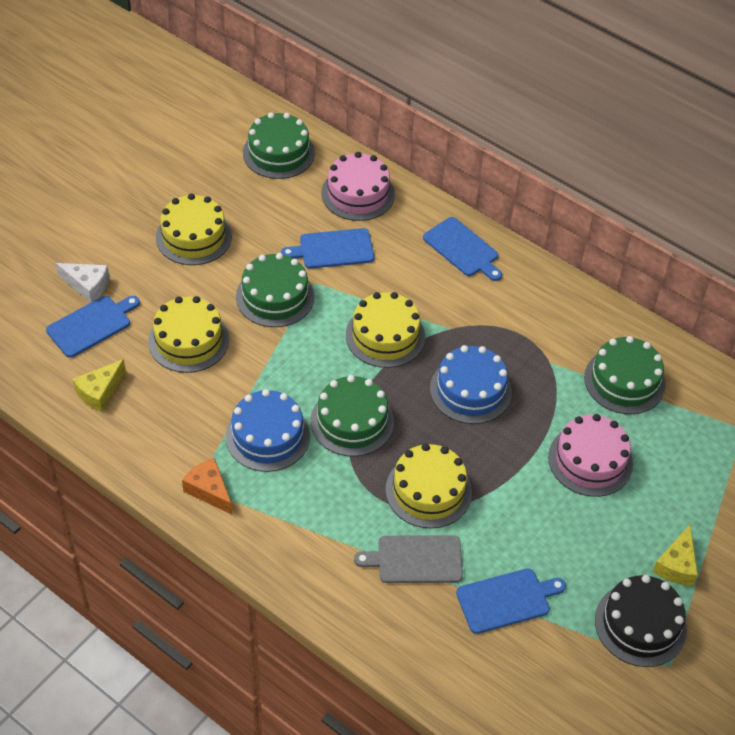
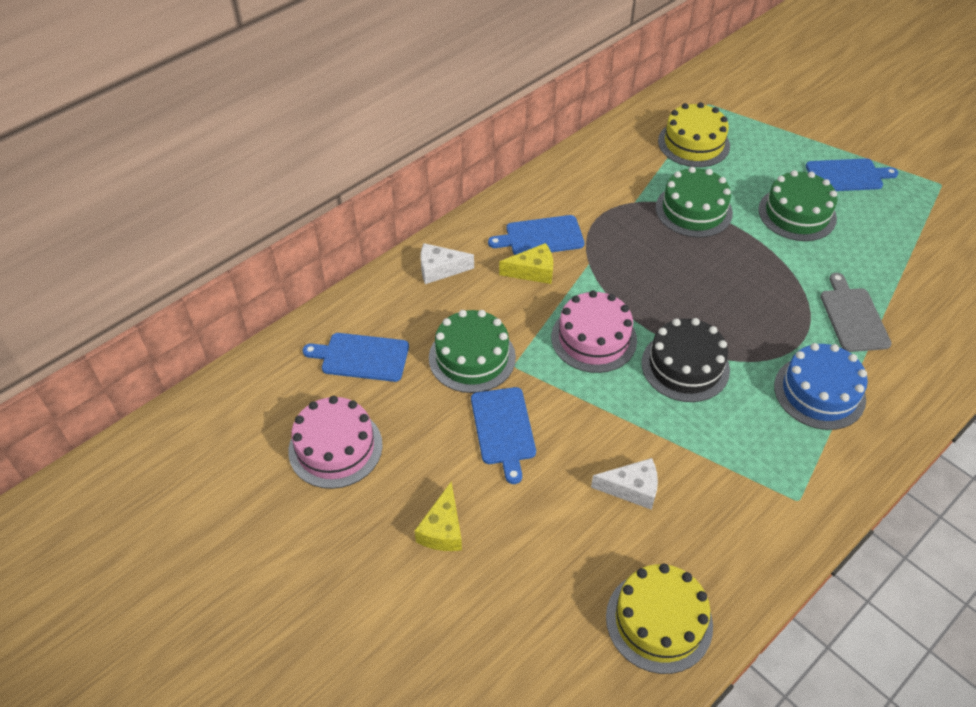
blue cake: 2 -> 1
green cake: 4 -> 3
orange cheese: 1 -> 0
white cheese: 1 -> 2
yellow cake: 4 -> 2

